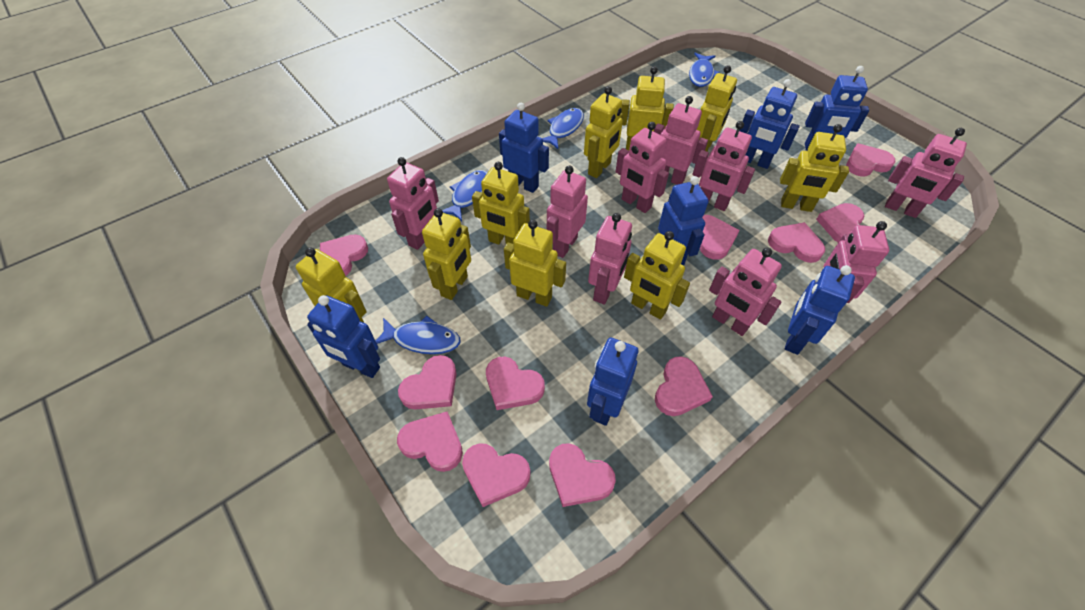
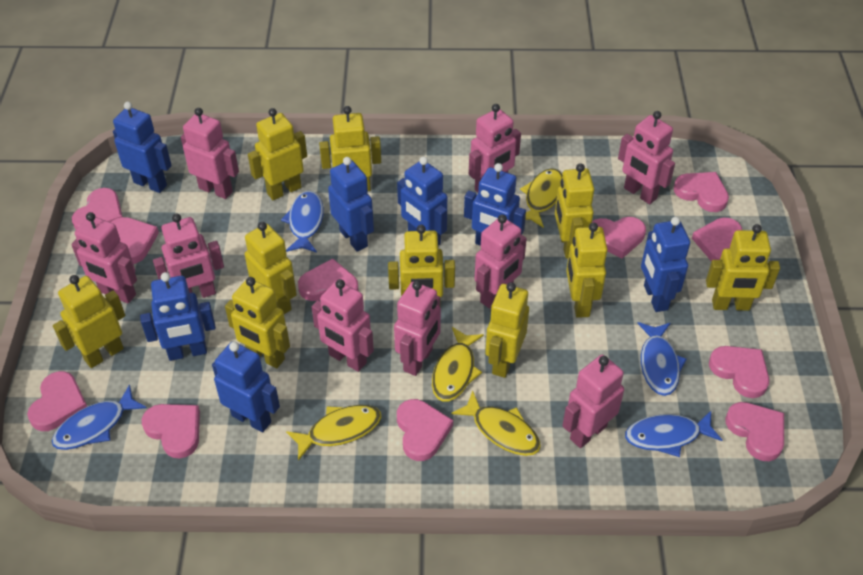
yellow fish: 0 -> 4
yellow robot: 9 -> 10

